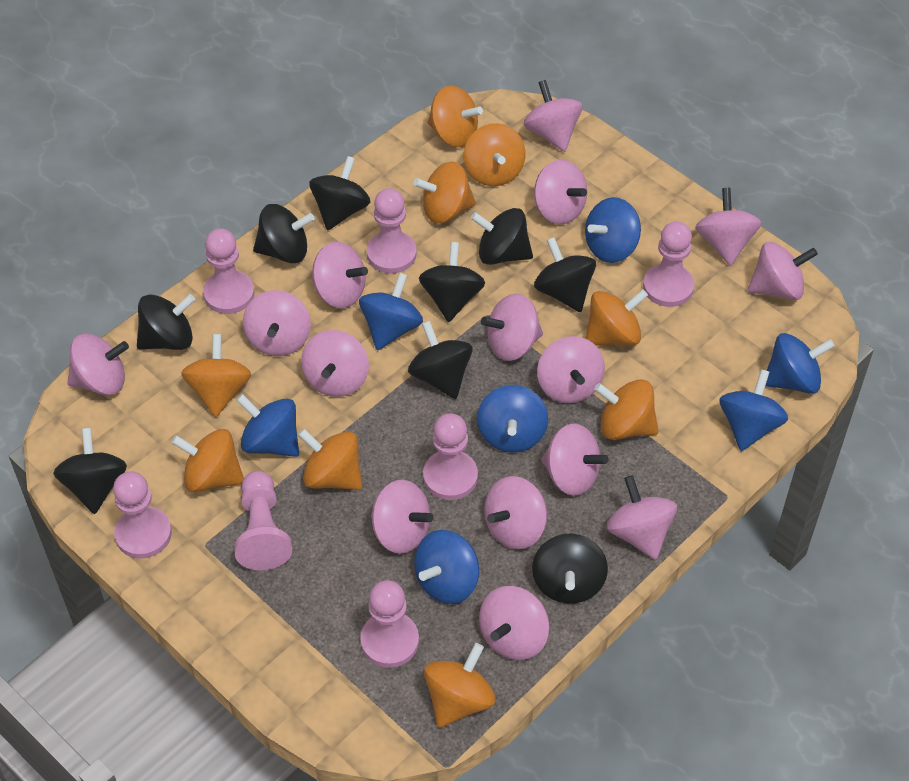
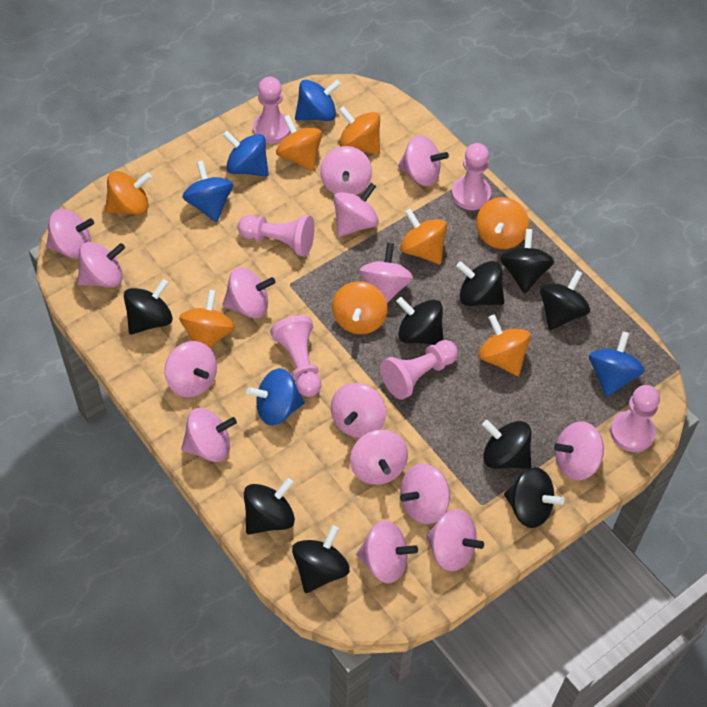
blue spinning top: 7 -> 5
orange spinning top: 9 -> 8
pink pawn: 7 -> 6

